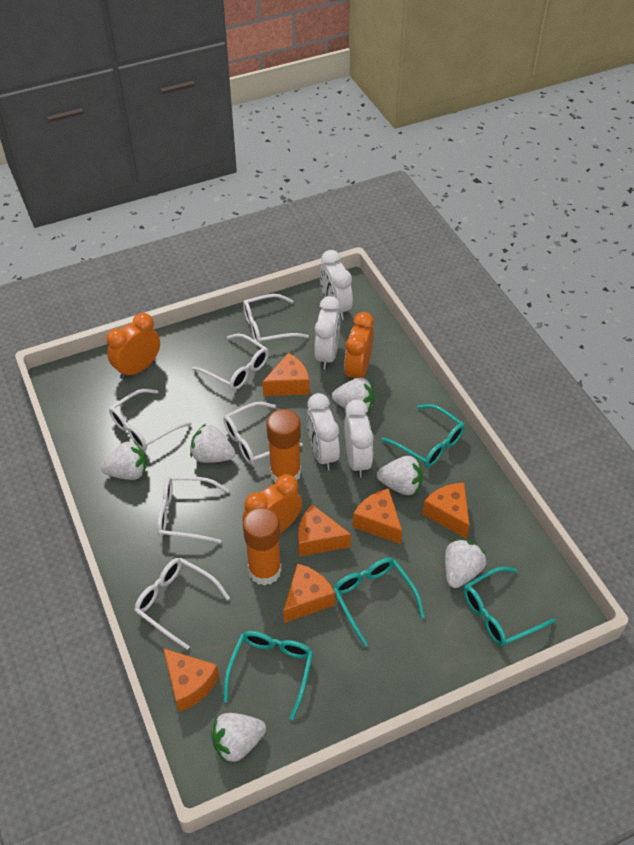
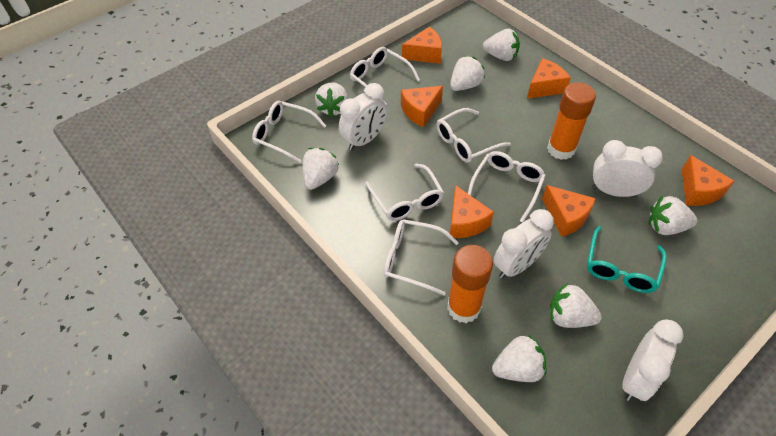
orange clock: 3 -> 0
turquoise glasses: 4 -> 1
white strawberry: 6 -> 7

